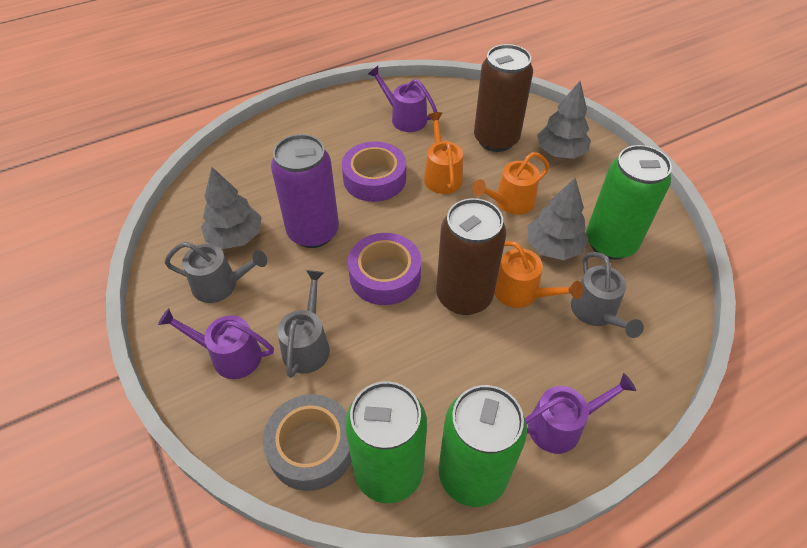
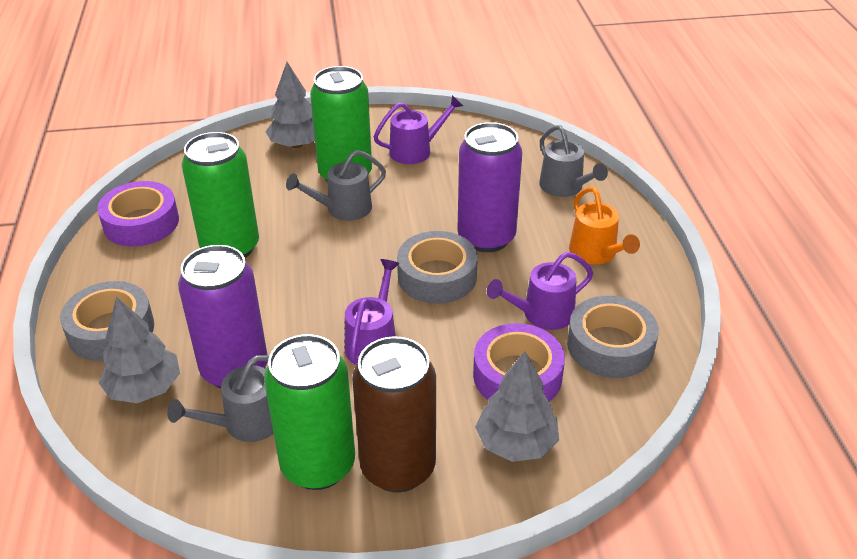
brown can: 2 -> 1
grey tape: 1 -> 3
orange watering can: 3 -> 1
purple can: 1 -> 2

